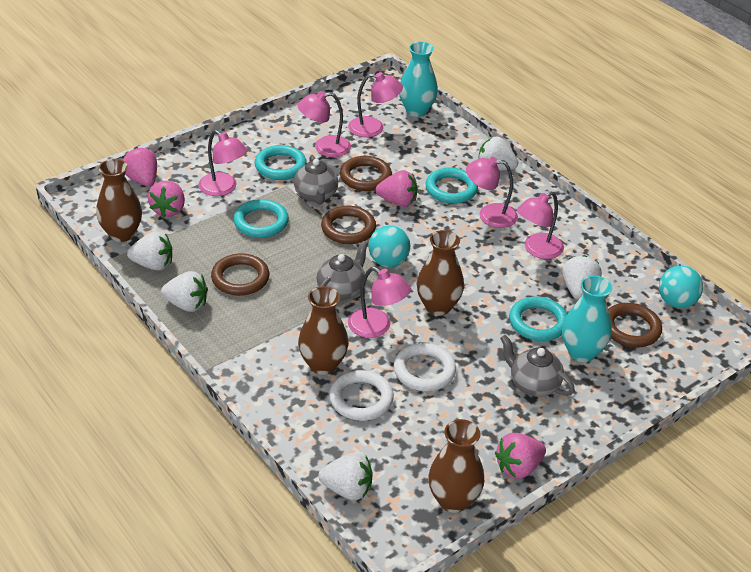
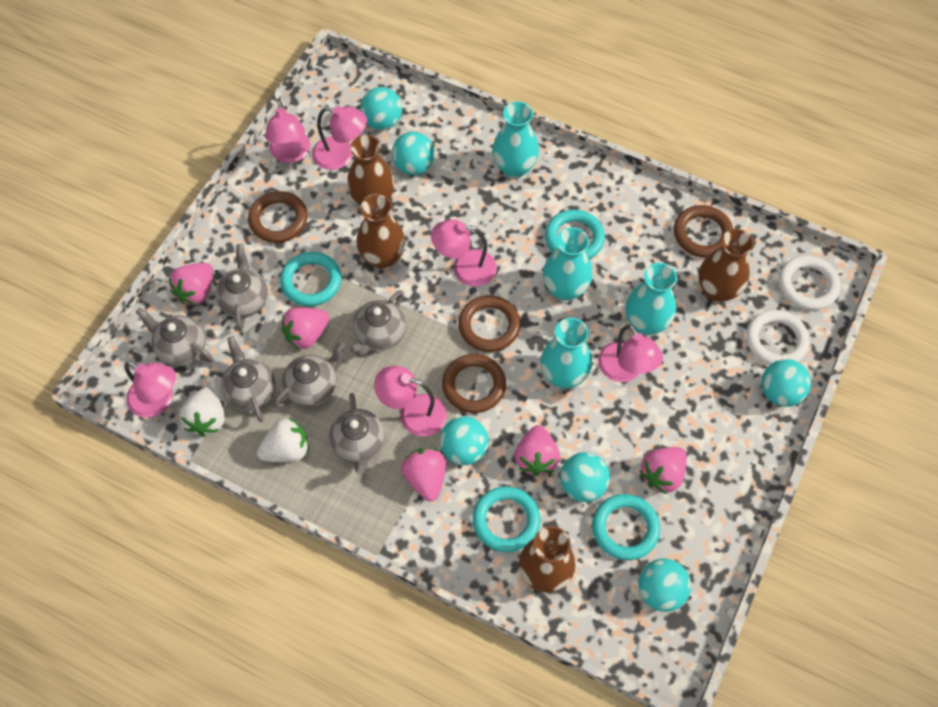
grey teapot: 3 -> 6
pink strawberry: 4 -> 5
turquoise ball: 2 -> 6
turquoise vase: 2 -> 4
white strawberry: 5 -> 2

